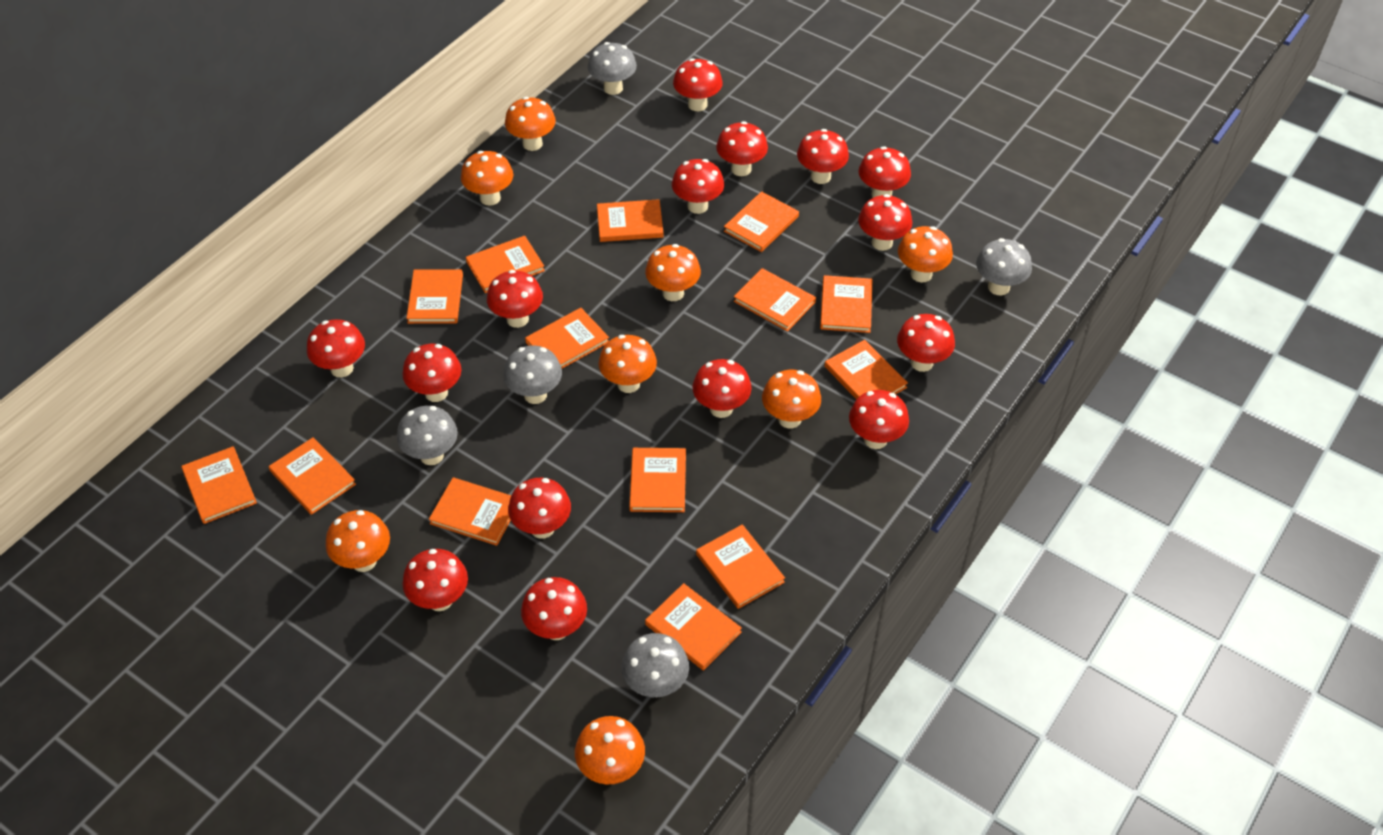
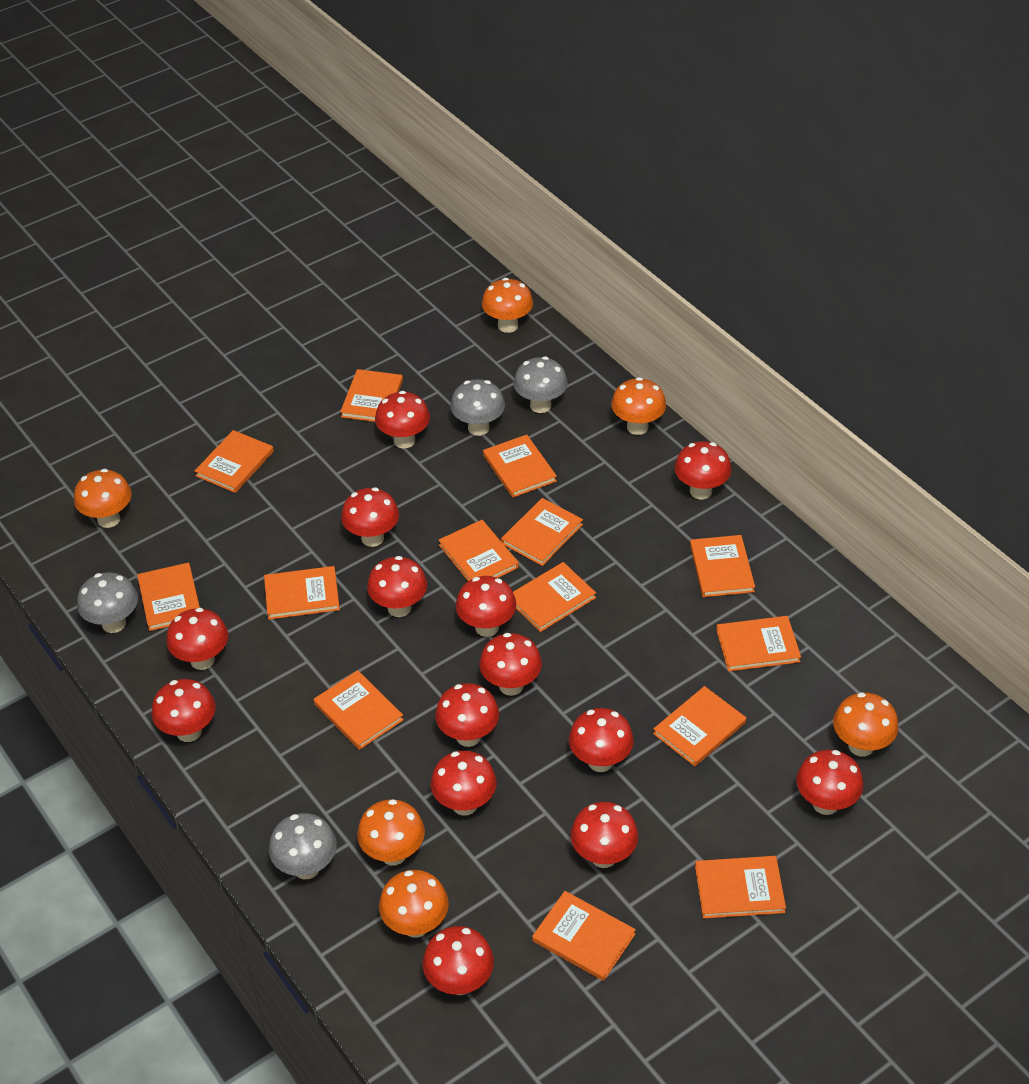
grey mushroom: 5 -> 4
orange mushroom: 8 -> 6
red mushroom: 15 -> 14

